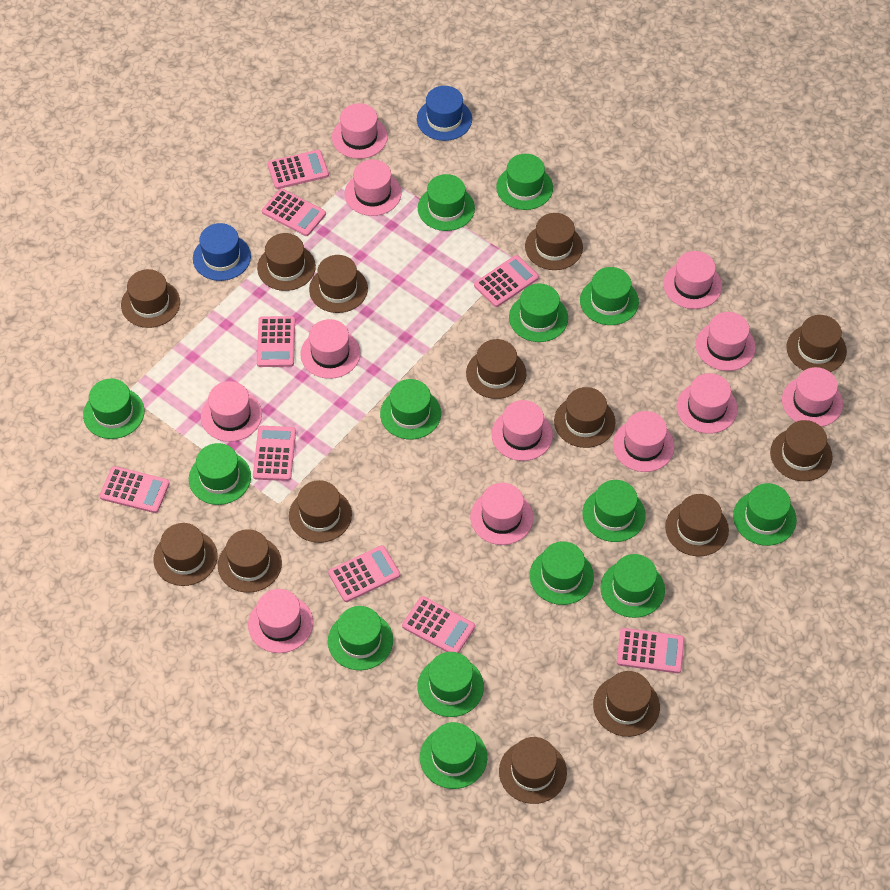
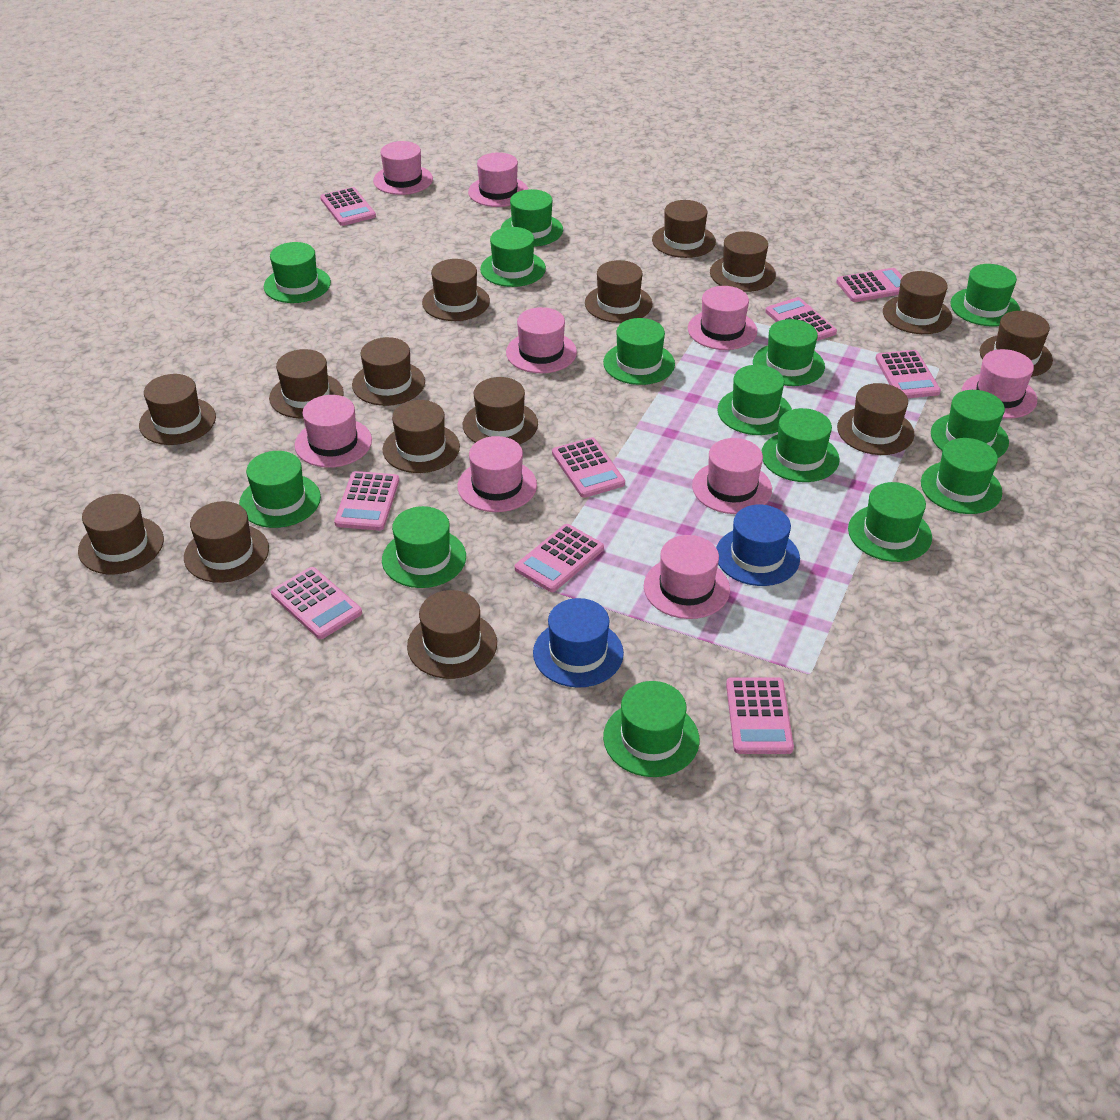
brown hat: 14 -> 15
pink hat: 12 -> 9

